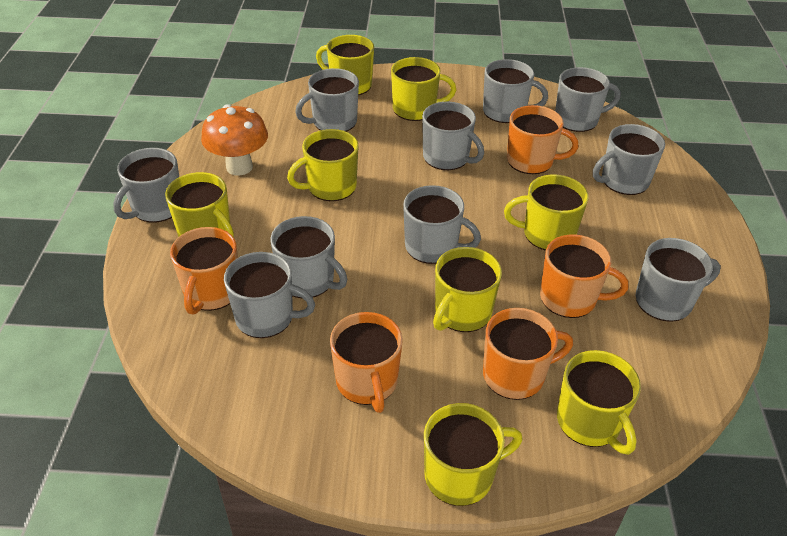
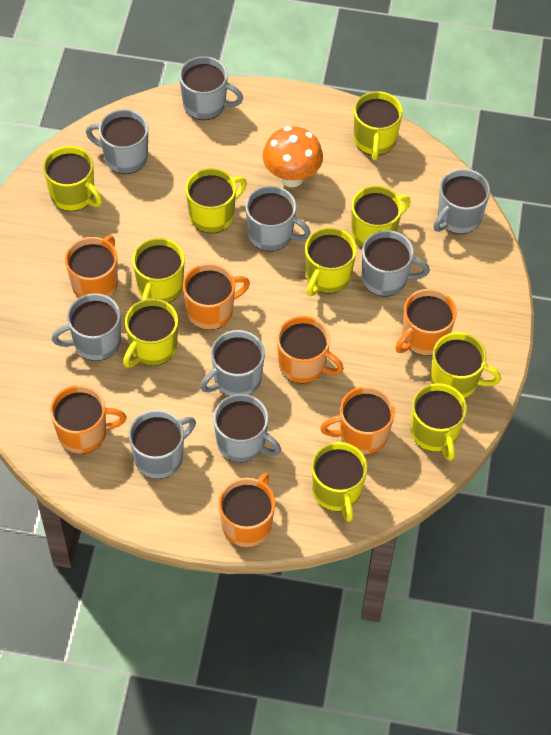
grey mug: 10 -> 9
orange mug: 5 -> 7
yellow mug: 8 -> 10

